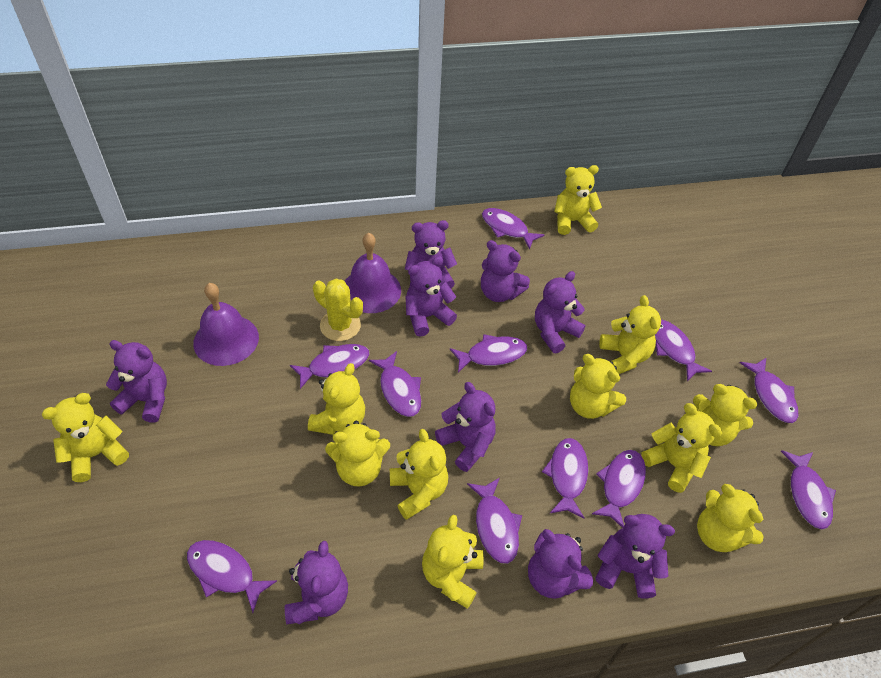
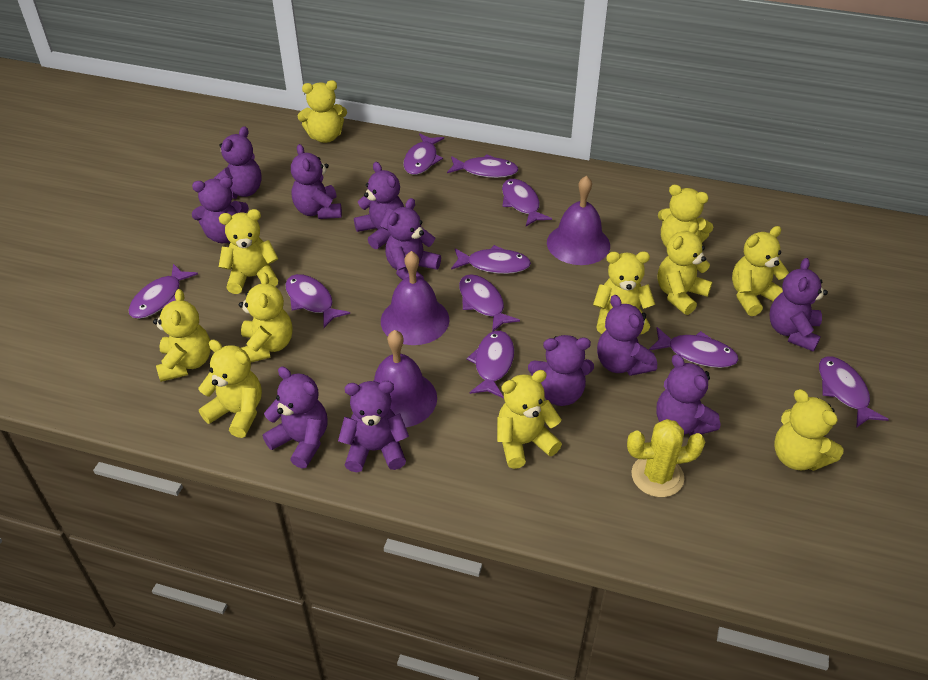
purple bell: 2 -> 3
purple fish: 11 -> 10
purple teddy bear: 9 -> 11

